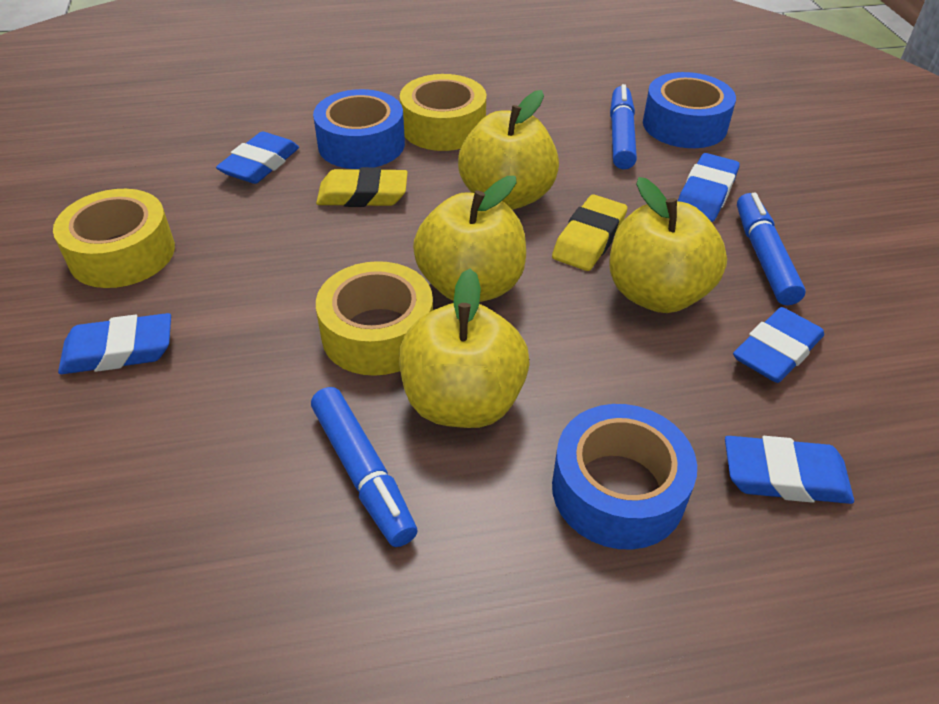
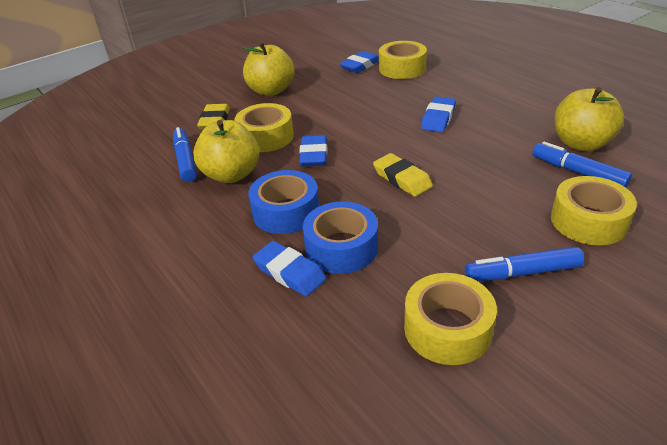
blue eraser: 5 -> 4
blue tape: 3 -> 2
yellow apple: 4 -> 3
yellow tape: 3 -> 4

